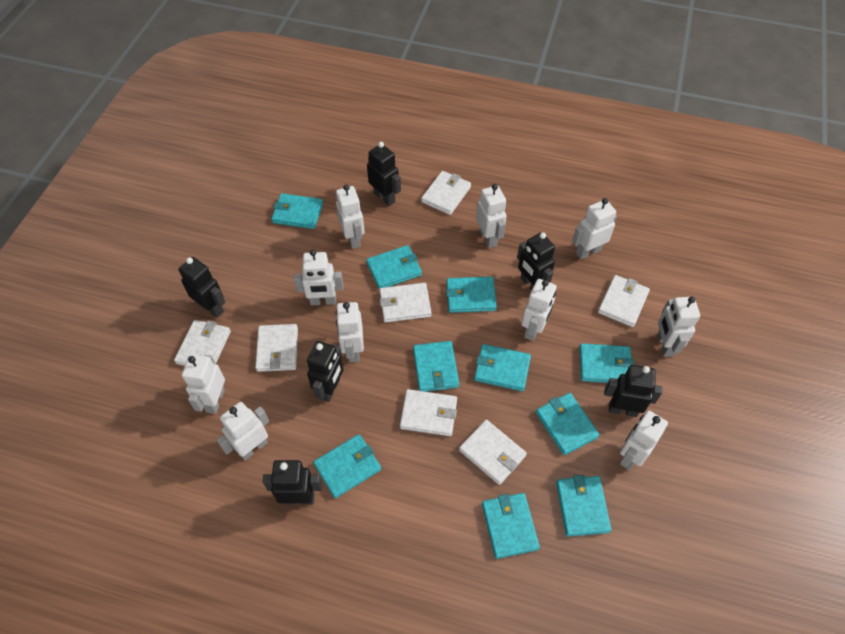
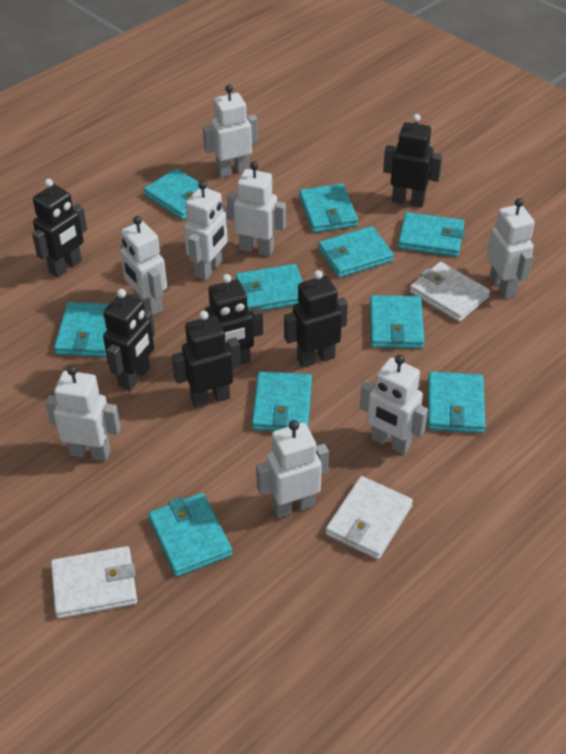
white robot: 10 -> 8
white wallet: 7 -> 3

